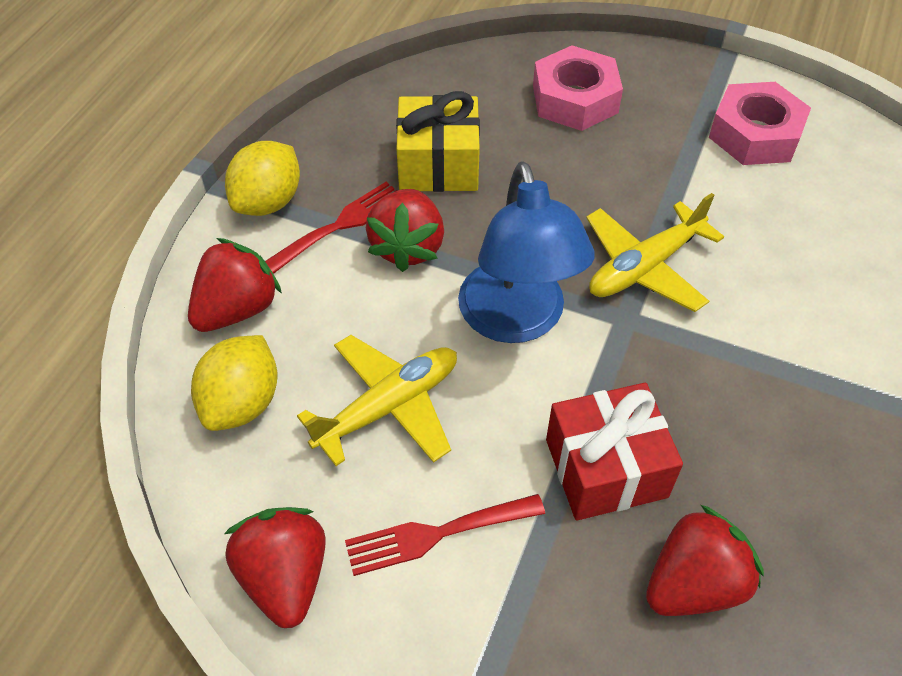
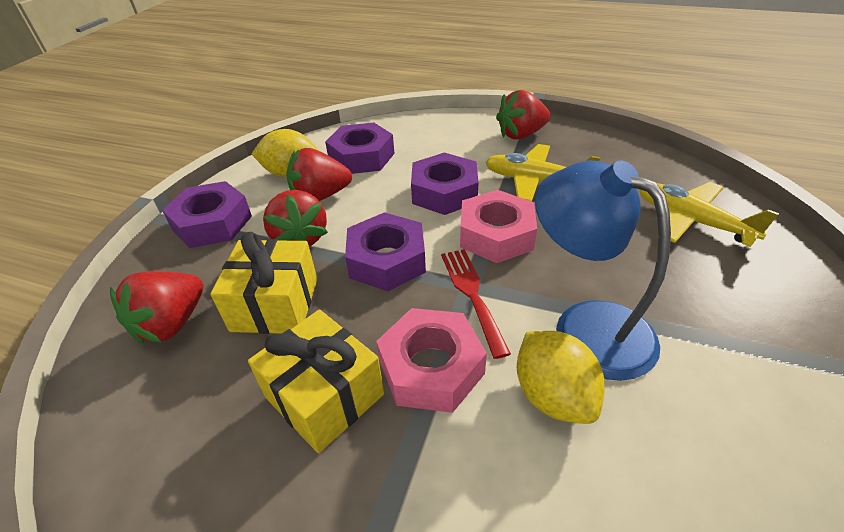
purple nut: 0 -> 4
red fork: 2 -> 1
red gift: 1 -> 0
yellow gift: 1 -> 2

